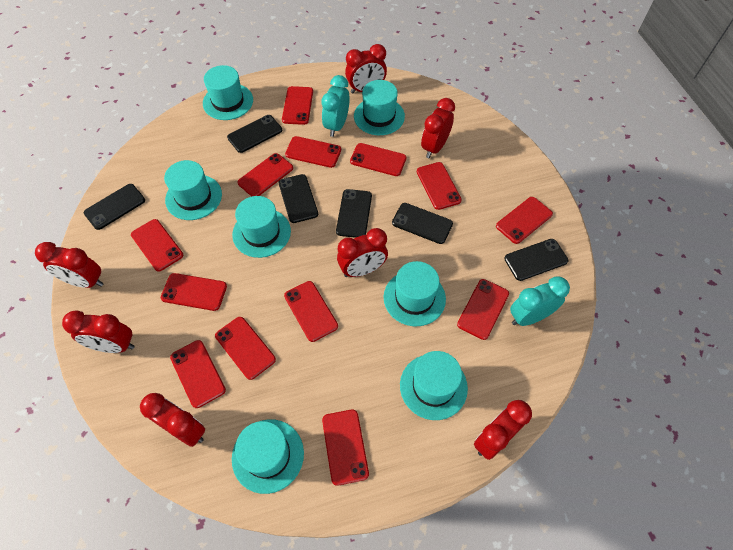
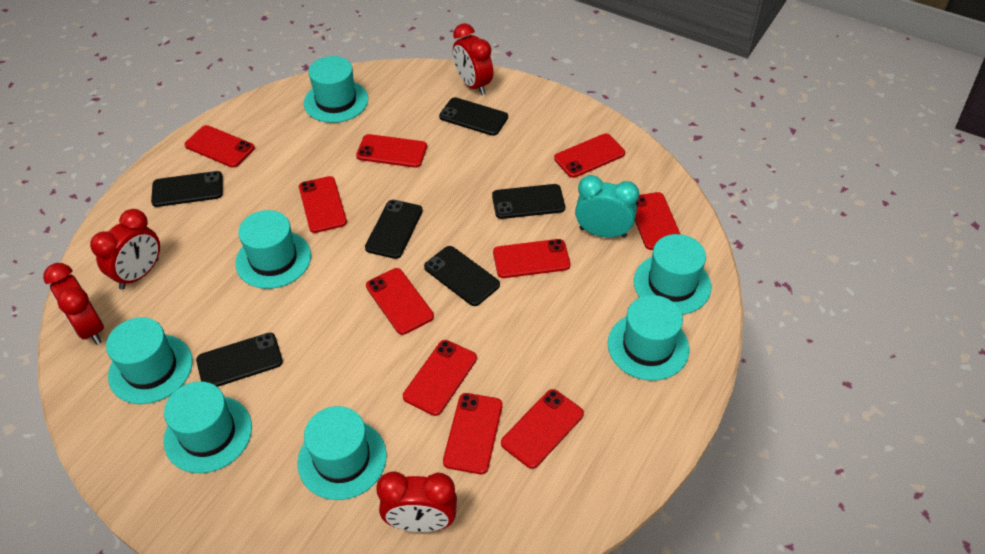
red clock: 7 -> 4
red phone: 13 -> 10
turquoise clock: 2 -> 1

